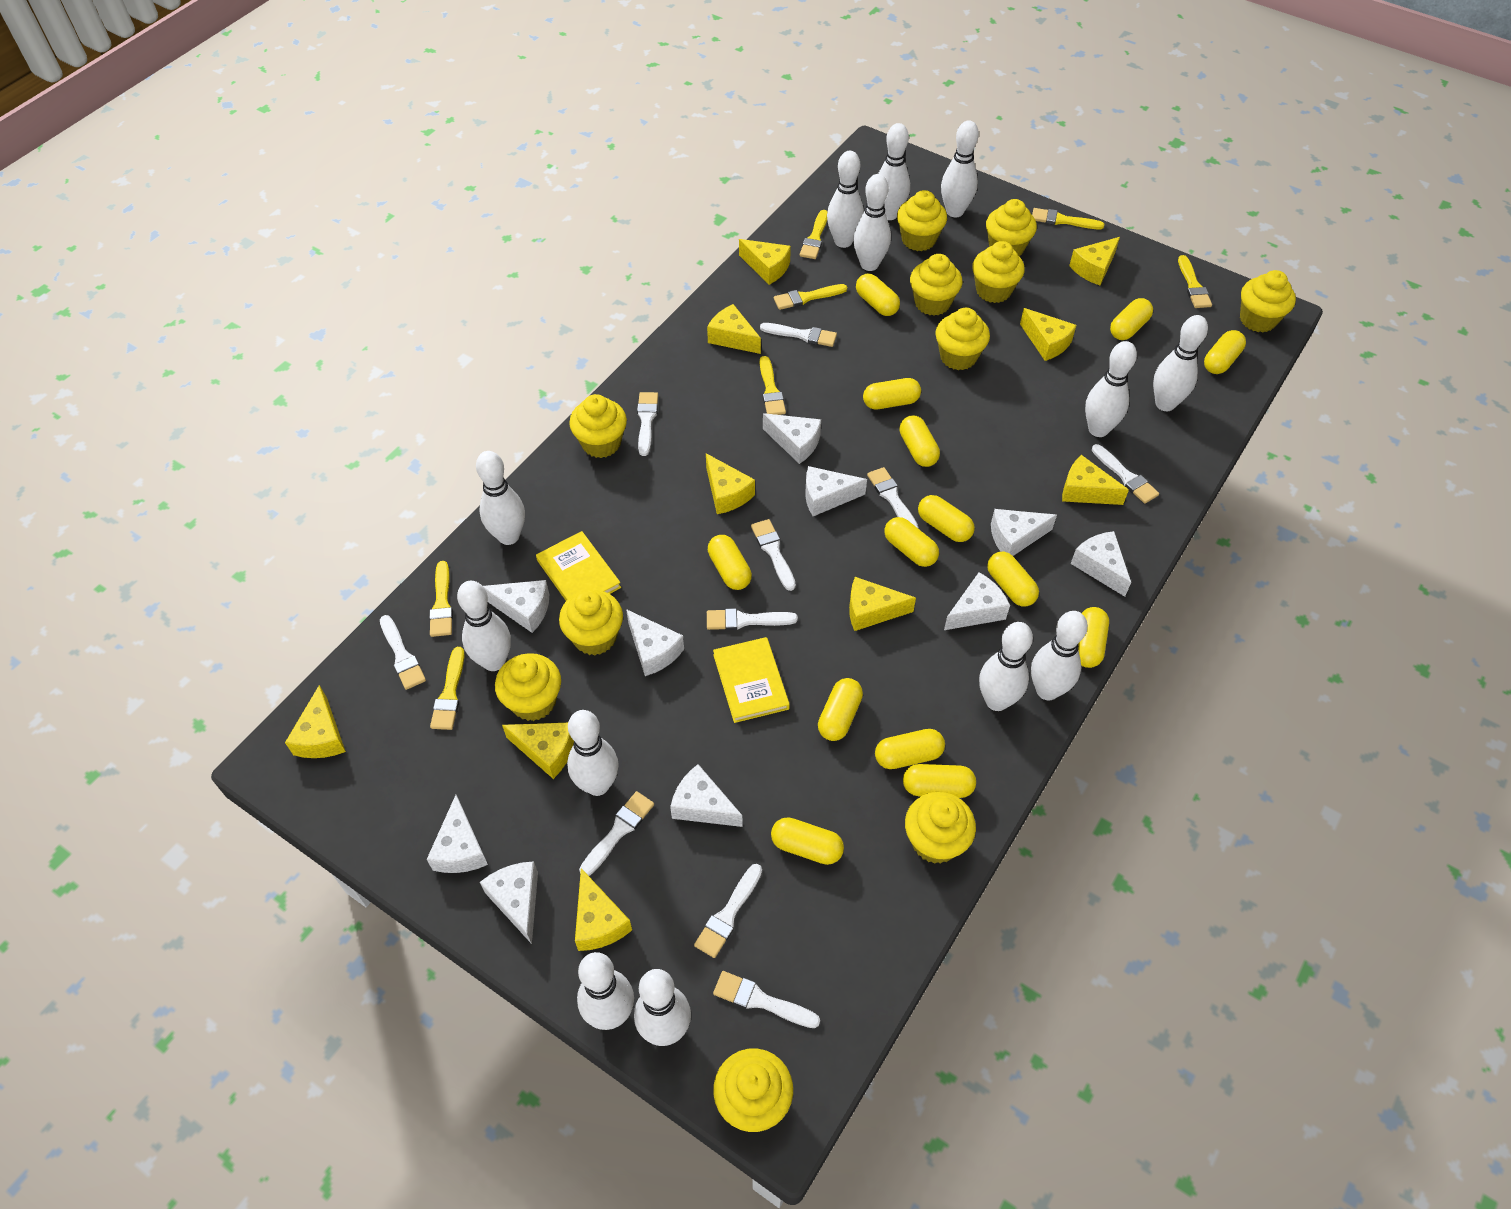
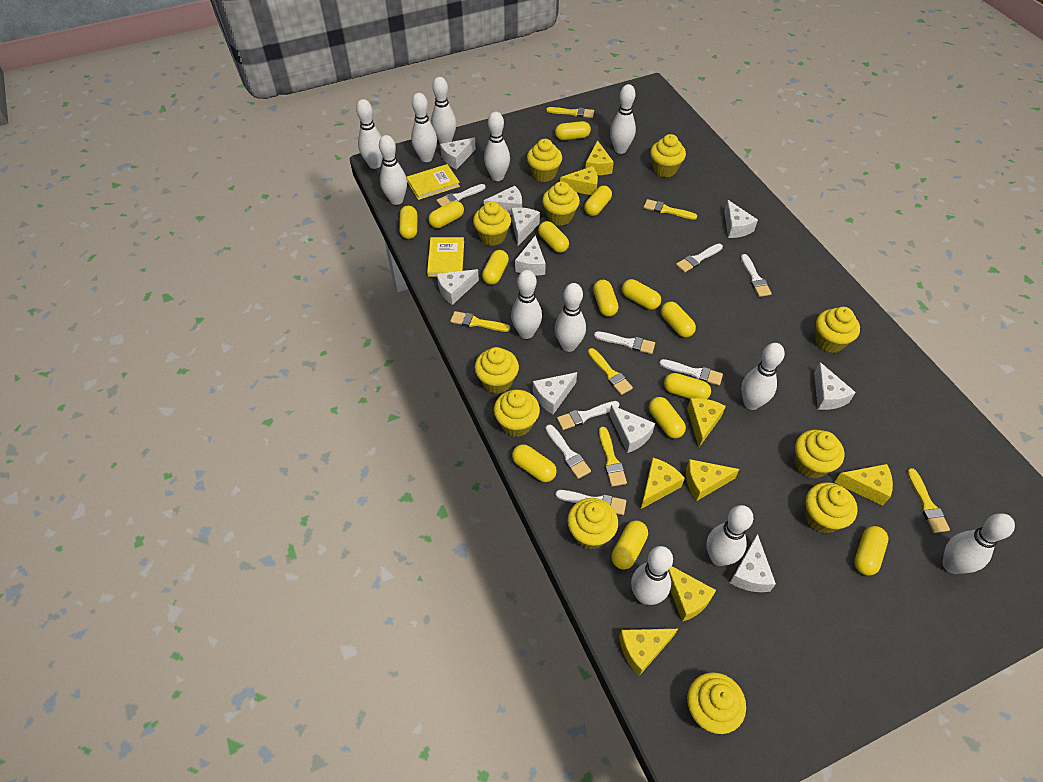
white bowling pin: 13 -> 12
white brush: 10 -> 8
yellow brush: 7 -> 6
yellow cheese: 10 -> 8

